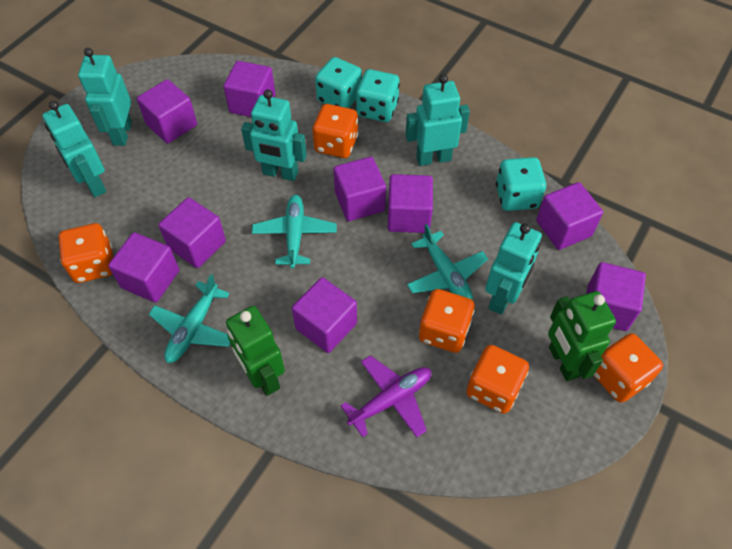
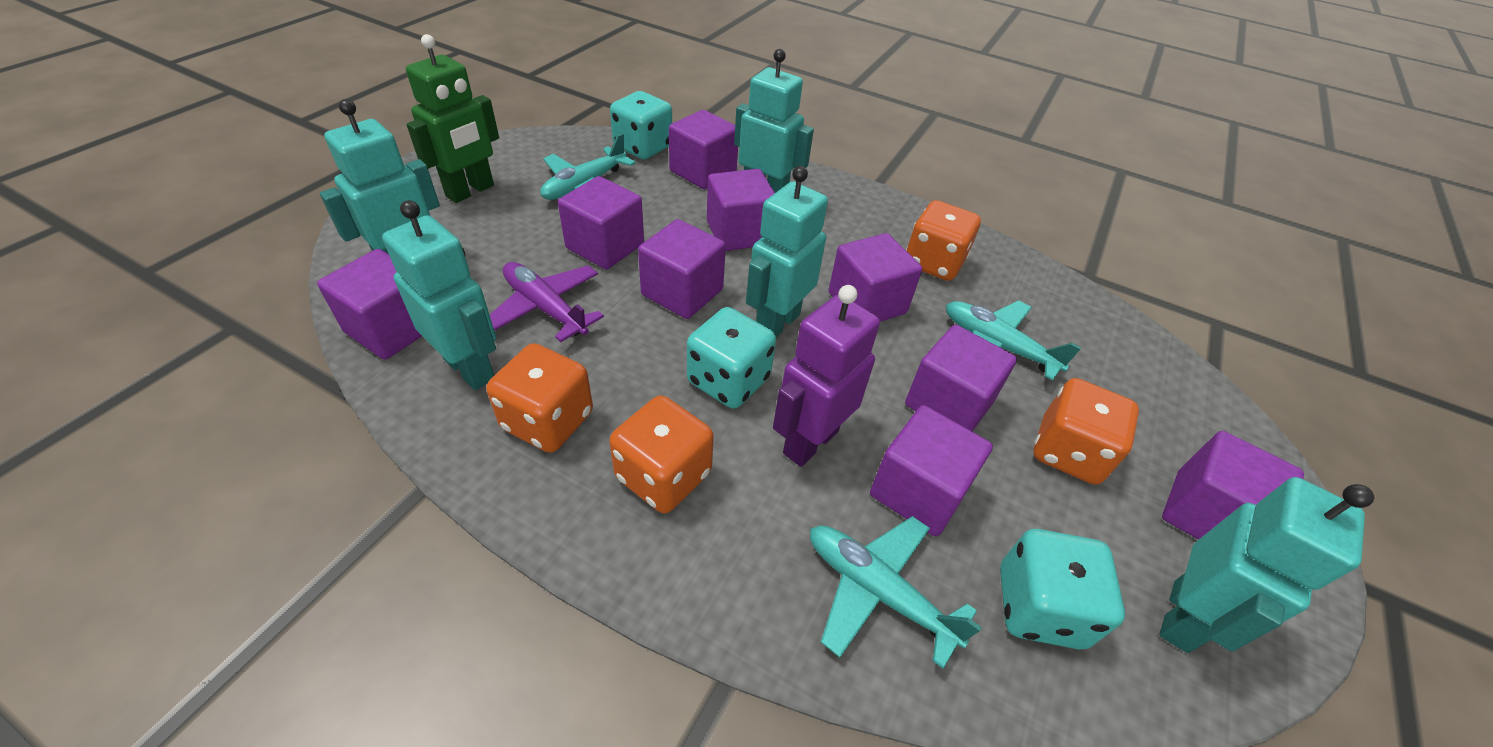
green robot: 2 -> 1
orange dice: 5 -> 4
purple robot: 0 -> 1

